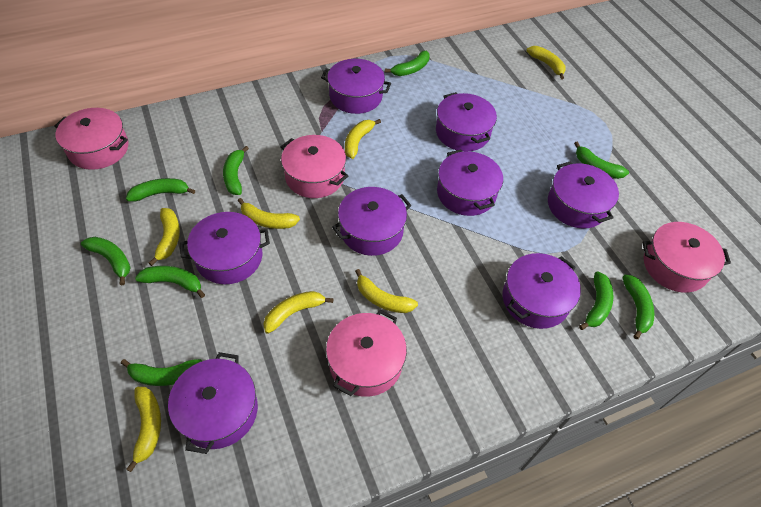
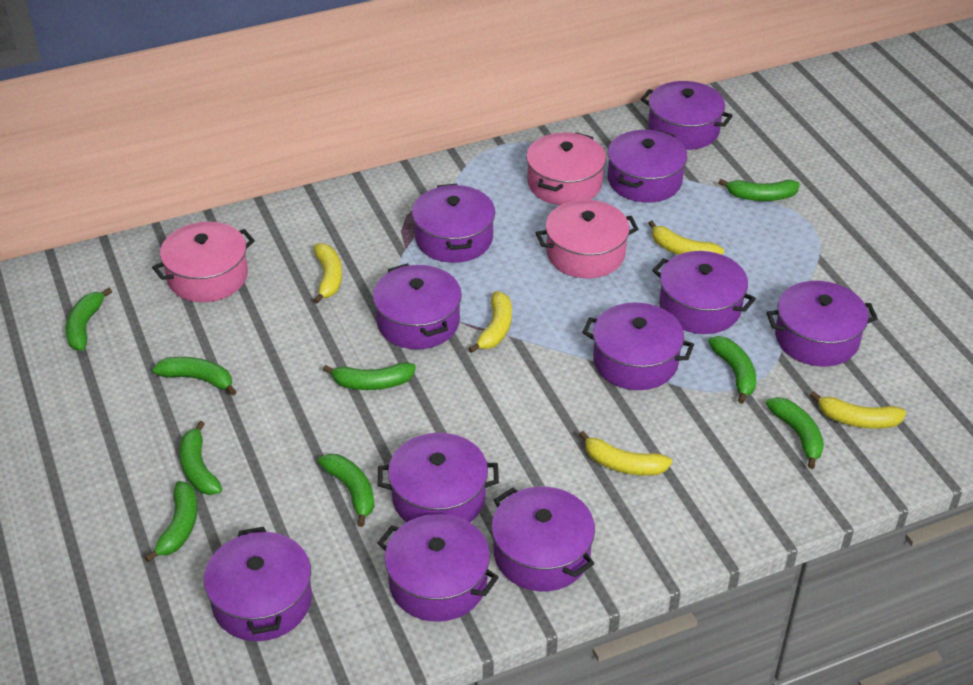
pink pot: 4 -> 3
purple pot: 8 -> 11
yellow banana: 7 -> 5

